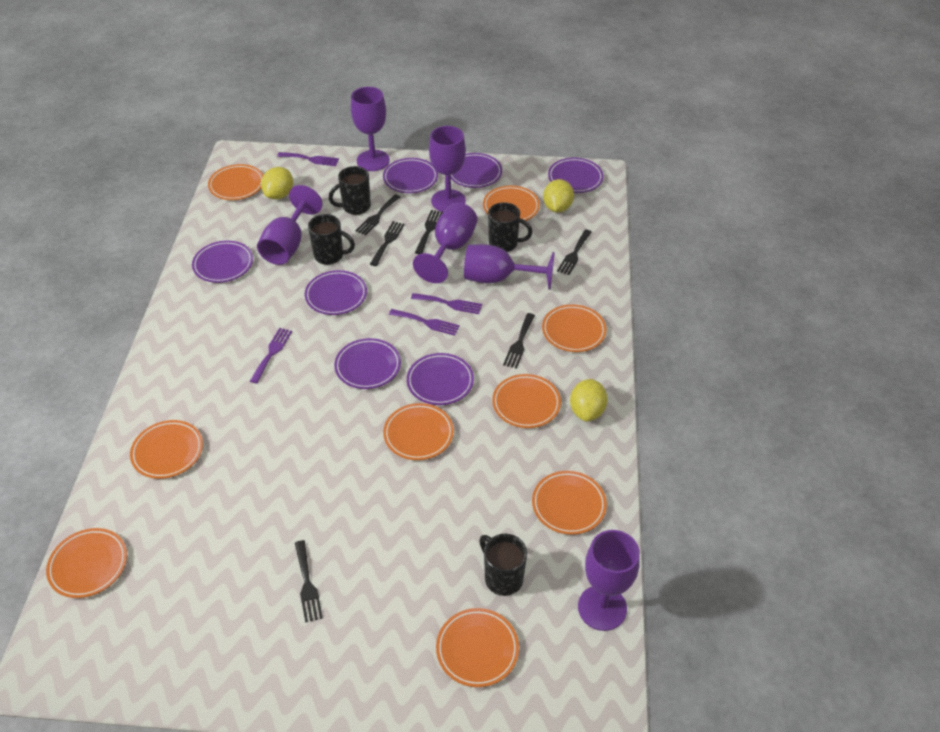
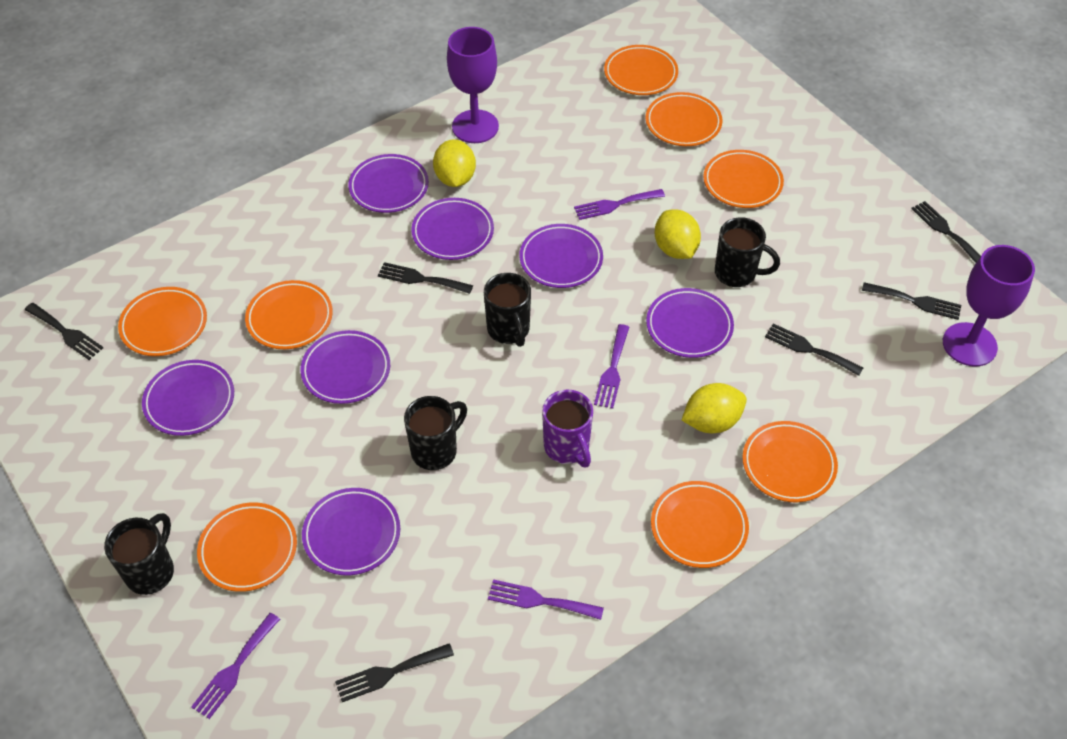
orange plate: 9 -> 8
purple goblet: 6 -> 2
purple mug: 0 -> 1

